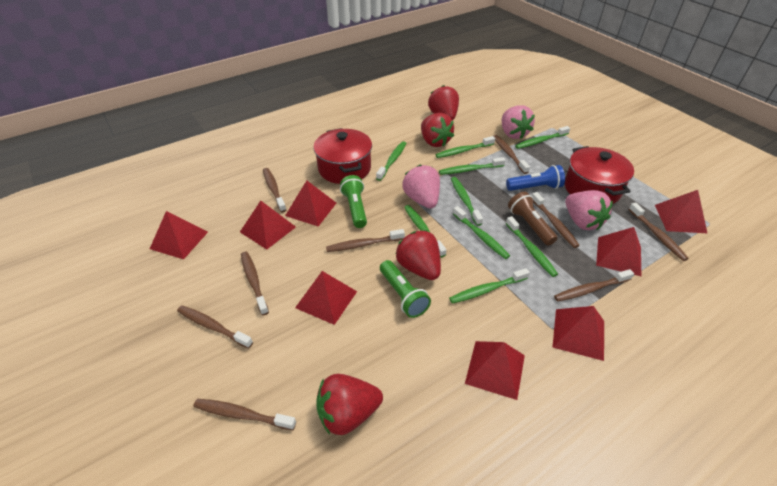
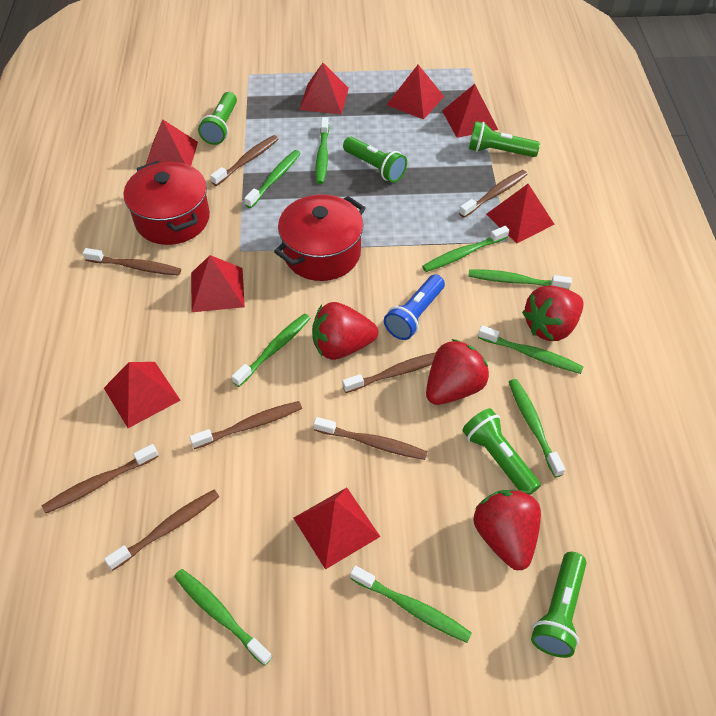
brown flashlight: 1 -> 0
brown toothbrush: 9 -> 8
green flashlight: 2 -> 5
pink strawberry: 3 -> 0

